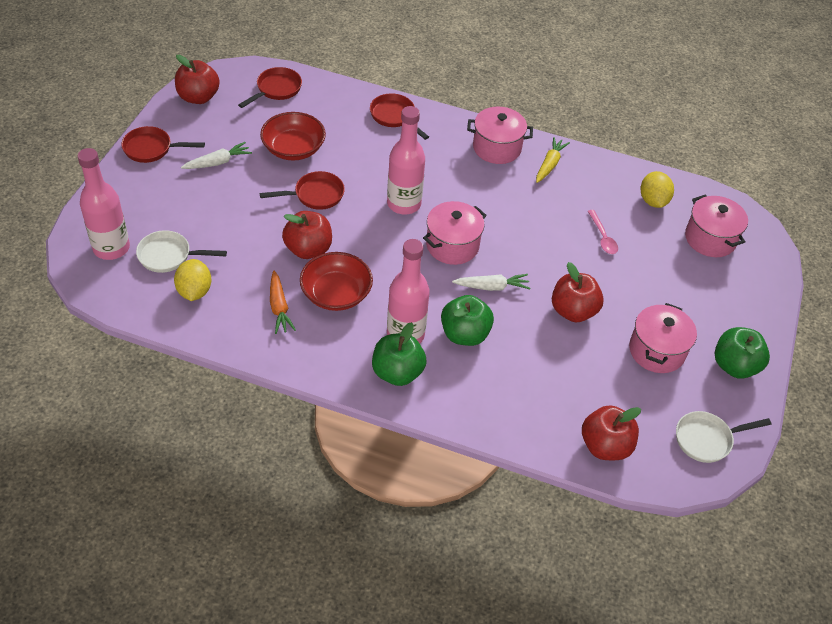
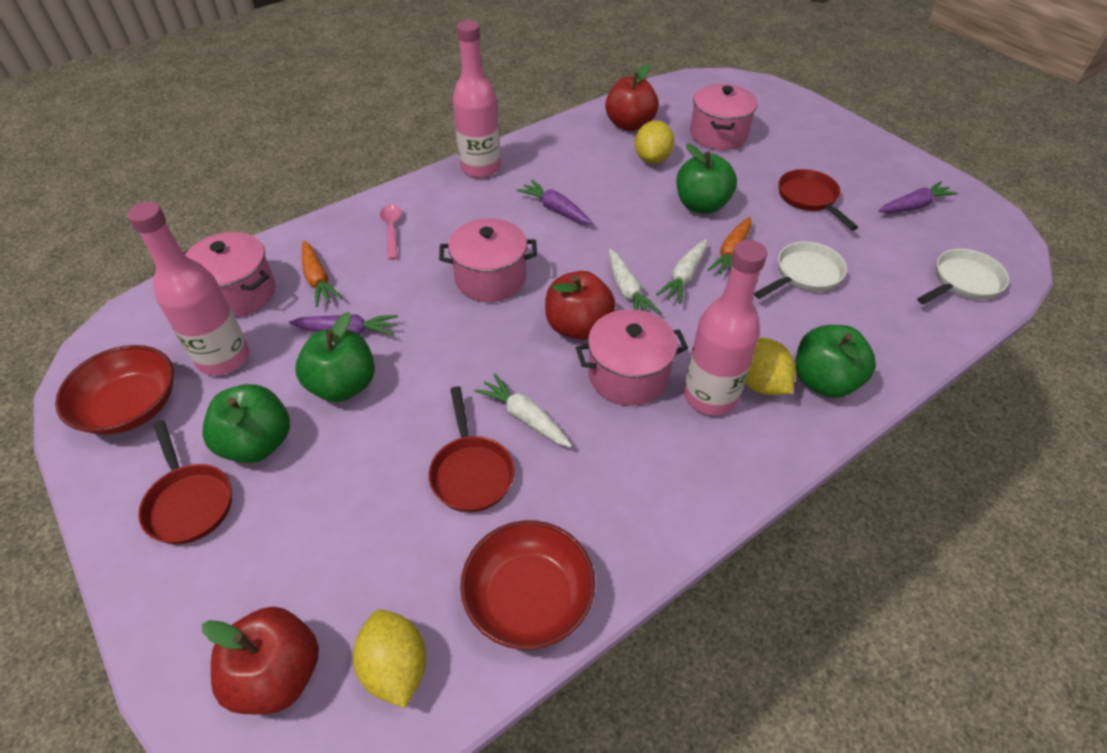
green apple: 3 -> 4
orange carrot: 1 -> 2
purple carrot: 0 -> 3
red apple: 4 -> 3
red pan: 4 -> 3
white carrot: 2 -> 3
yellow carrot: 1 -> 0
yellow lemon: 2 -> 3

